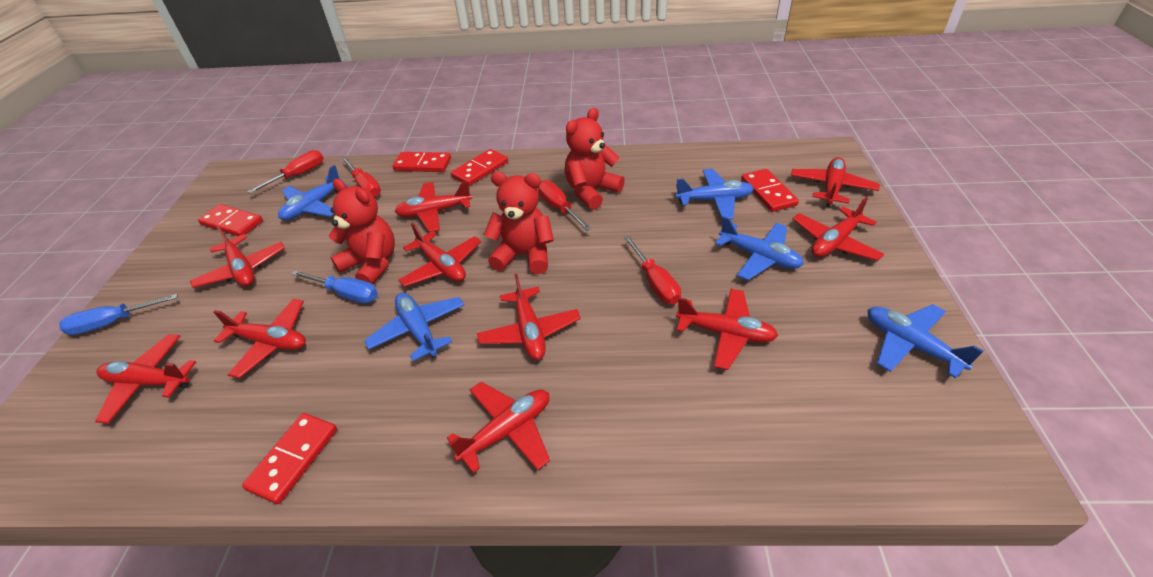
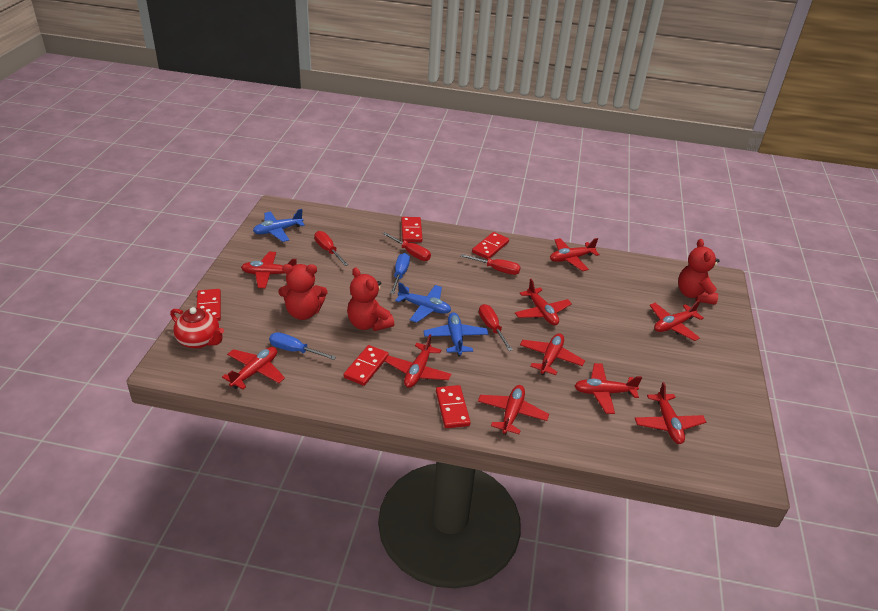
blue plane: 5 -> 3
red teapot: 0 -> 1

